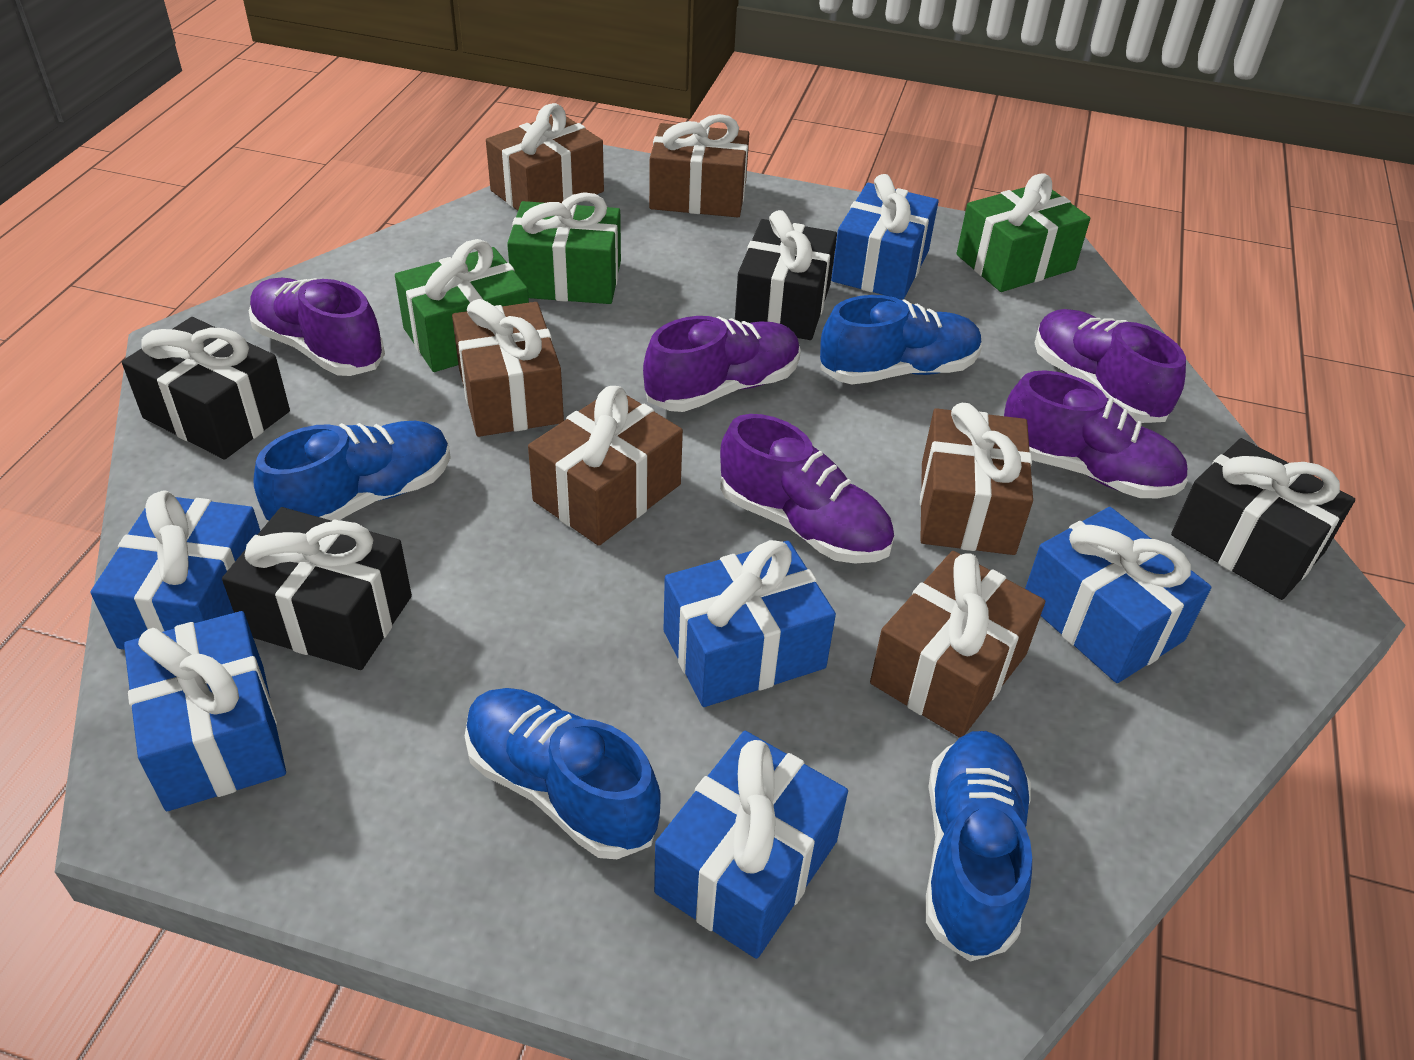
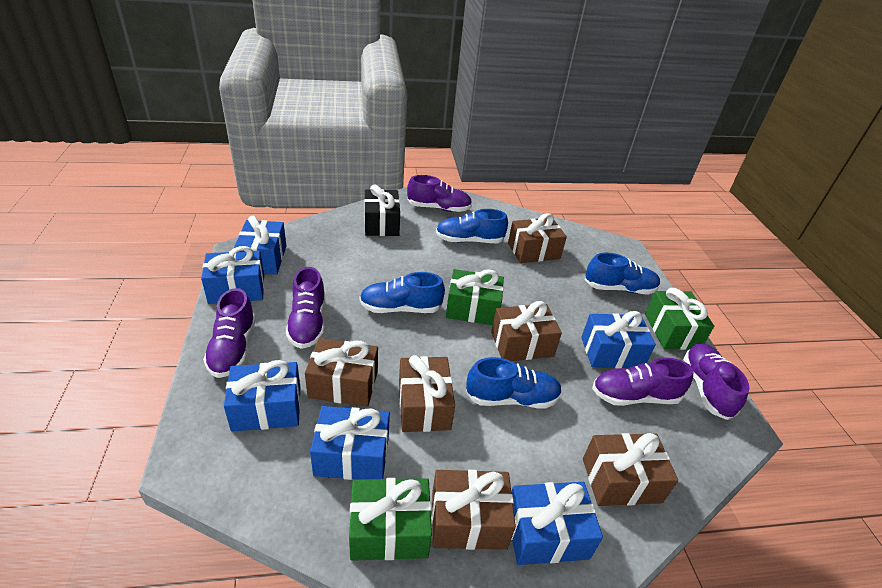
black gift: 4 -> 1

